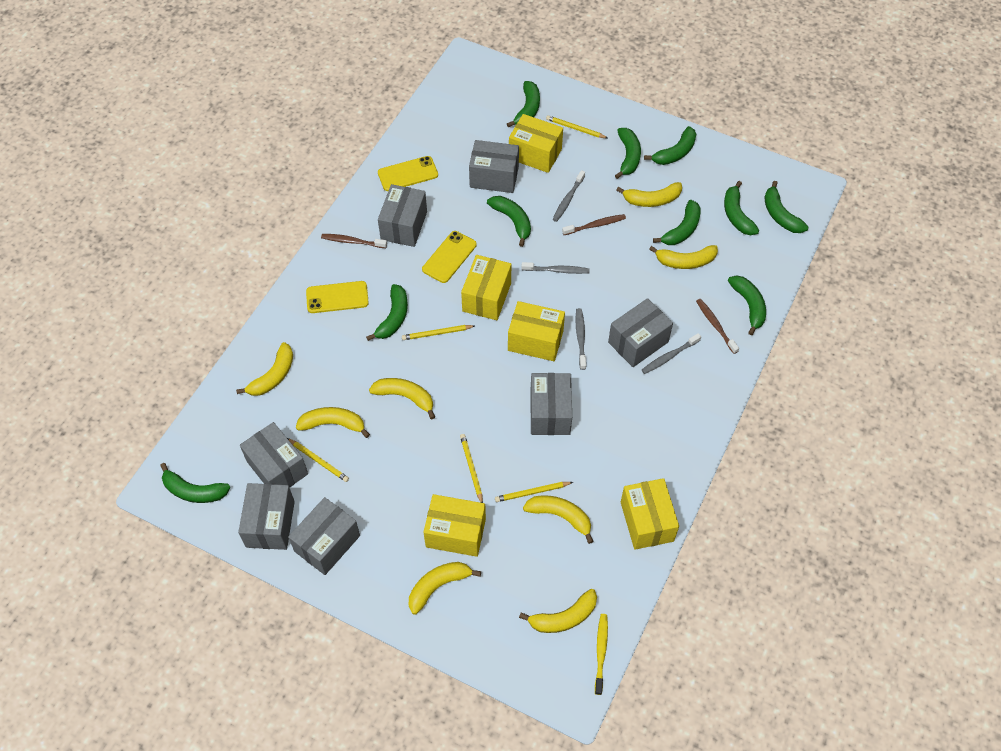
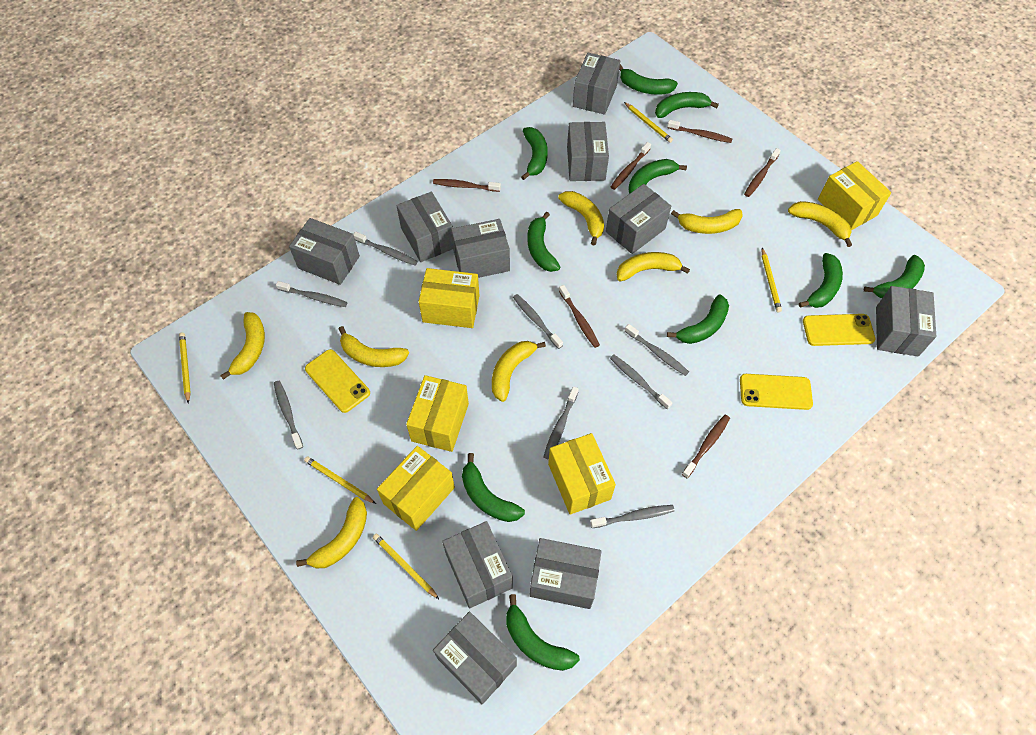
brown toothbrush: 3 -> 6
grey box: 7 -> 10
grey toothbrush: 4 -> 8
yellow toothbrush: 1 -> 0

